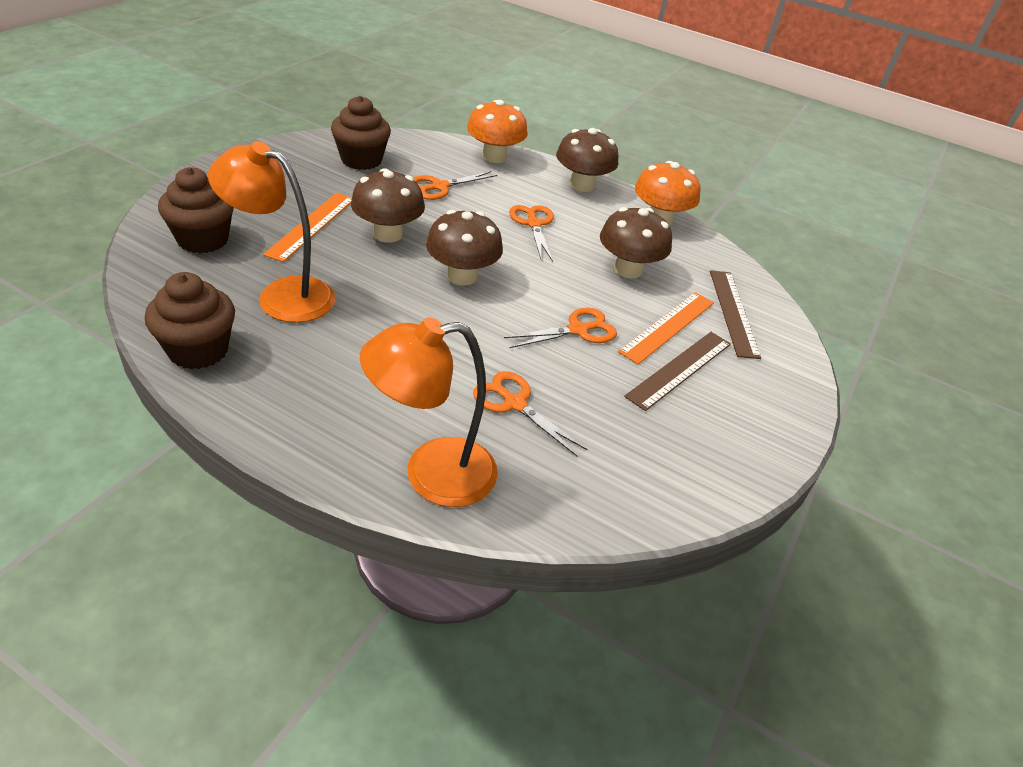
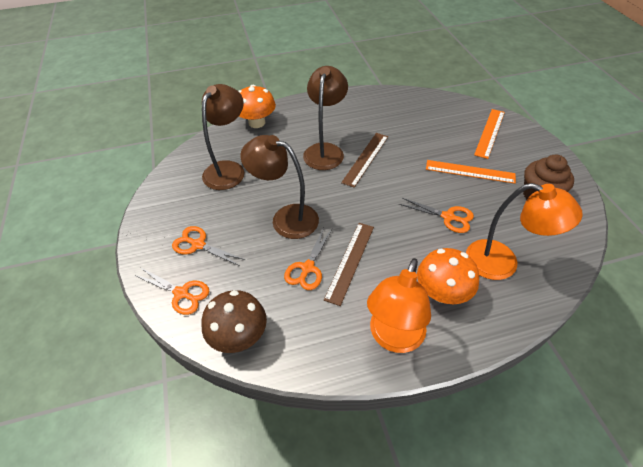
brown cupcake: 3 -> 1
brown lamp: 0 -> 3
brown mushroom: 4 -> 1

